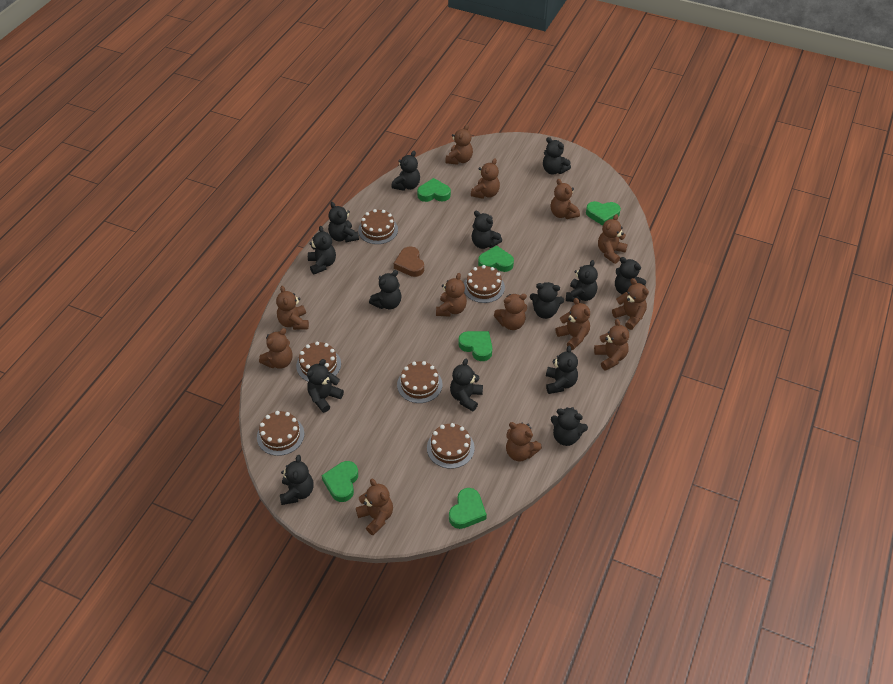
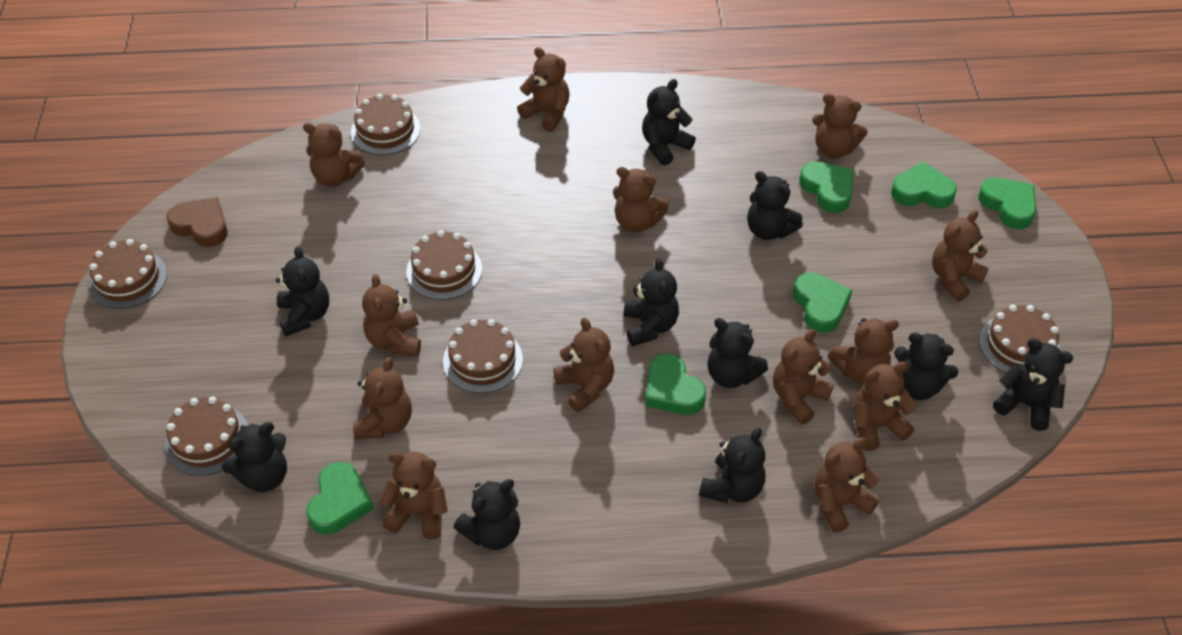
black teddy bear: 14 -> 10

